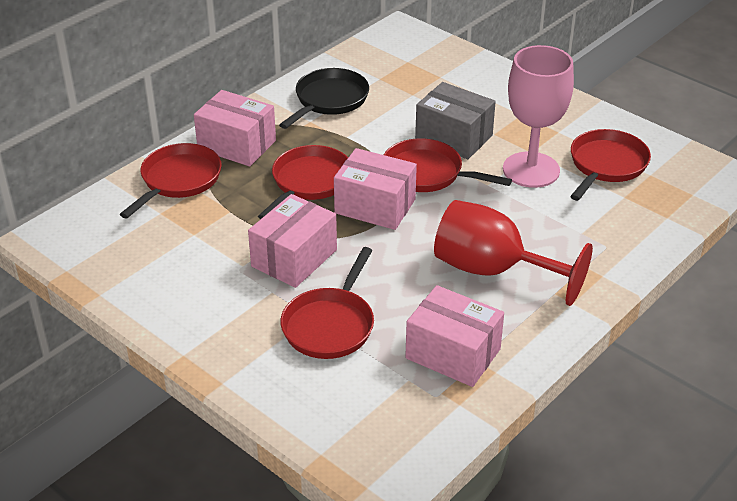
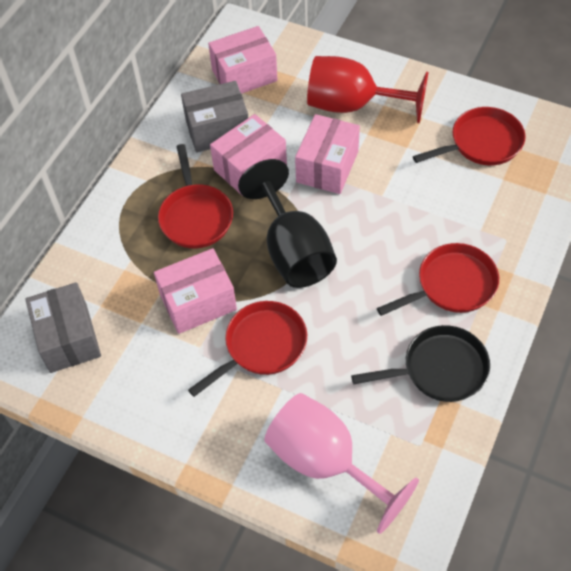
black goblet: 0 -> 1
grey box: 1 -> 2
red pan: 5 -> 4

